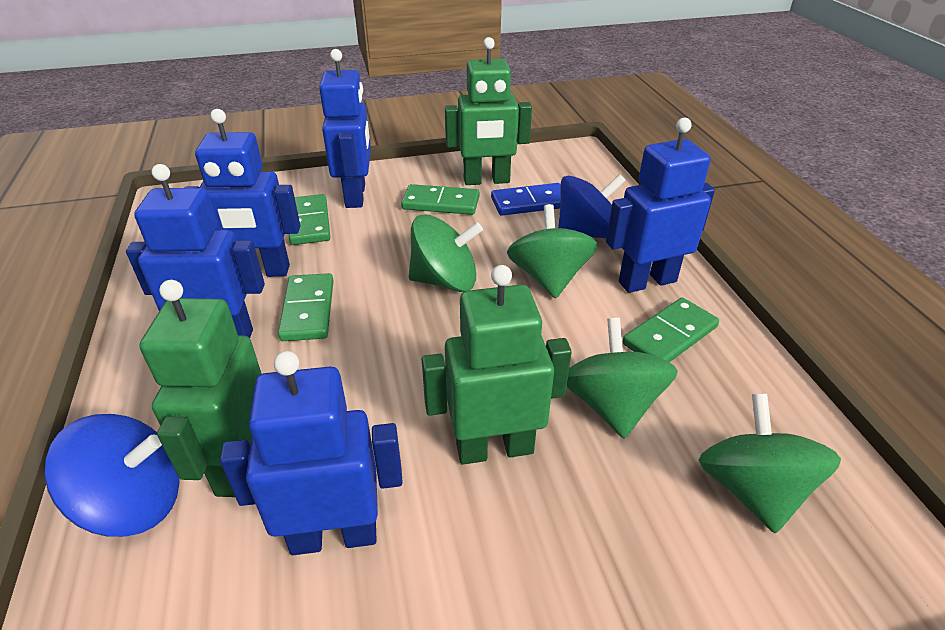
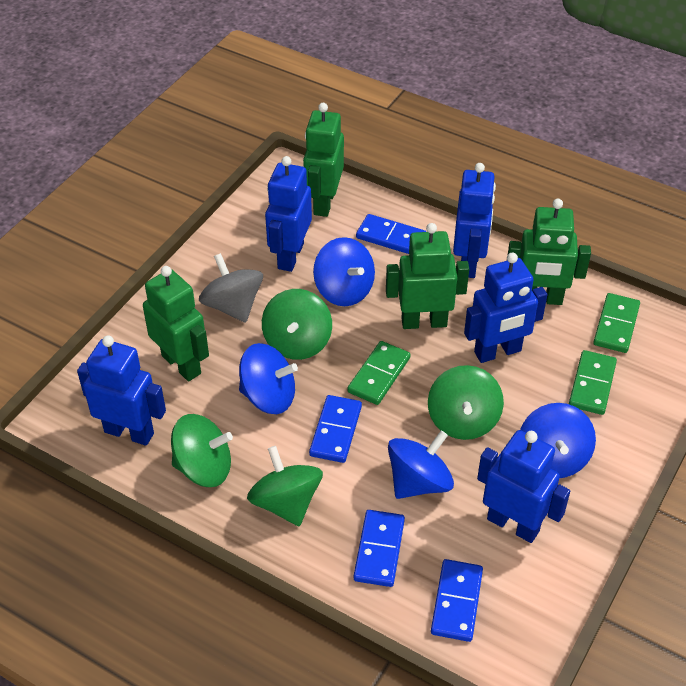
blue domino: 1 -> 4
blue spinning top: 2 -> 4
green domino: 4 -> 3
green robot: 3 -> 4
grey spinning top: 0 -> 1

